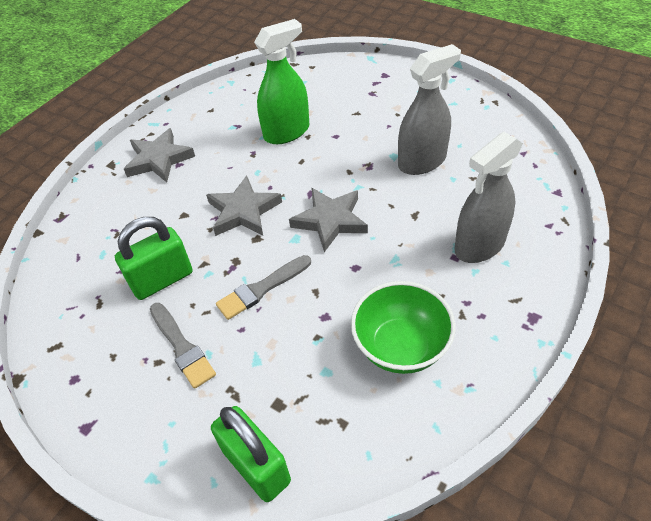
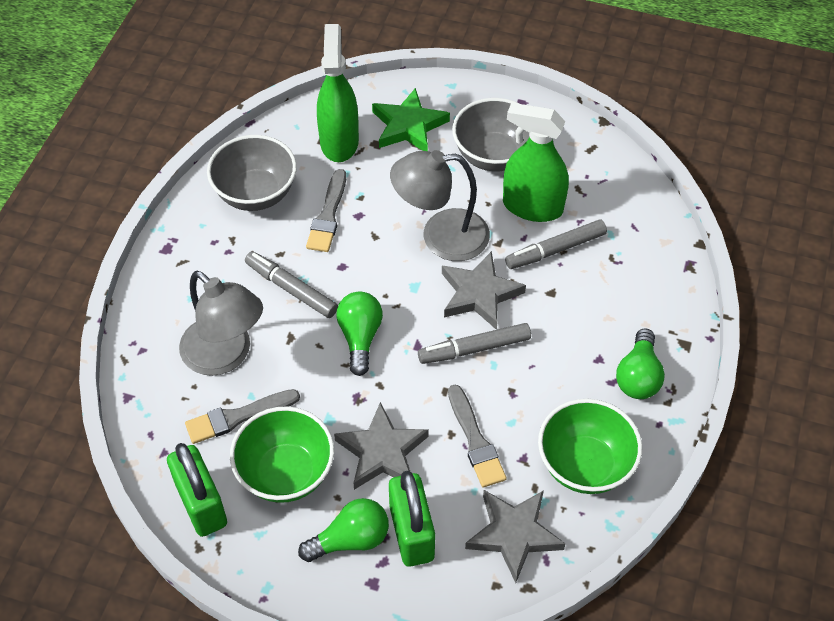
green bowl: 1 -> 2
green light bulb: 0 -> 3
green spray bottle: 1 -> 2
green star: 0 -> 1
grey bowl: 0 -> 2
grey brush: 2 -> 3
grey lamp: 0 -> 2
grey marker: 0 -> 3
grey spray bottle: 2 -> 0

